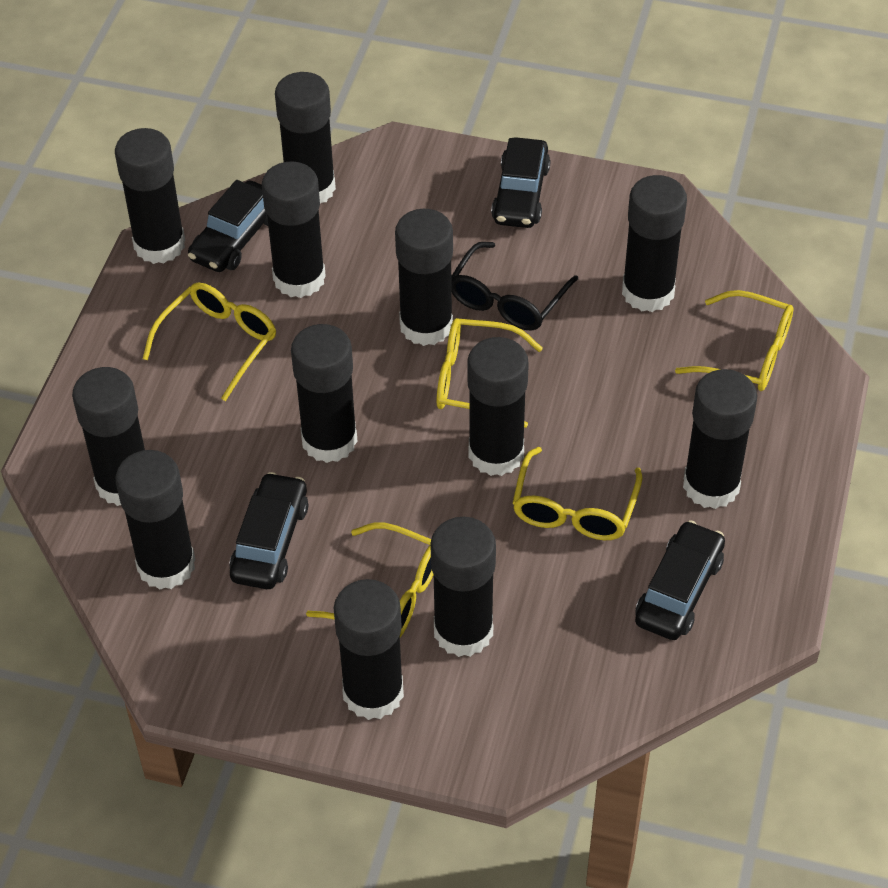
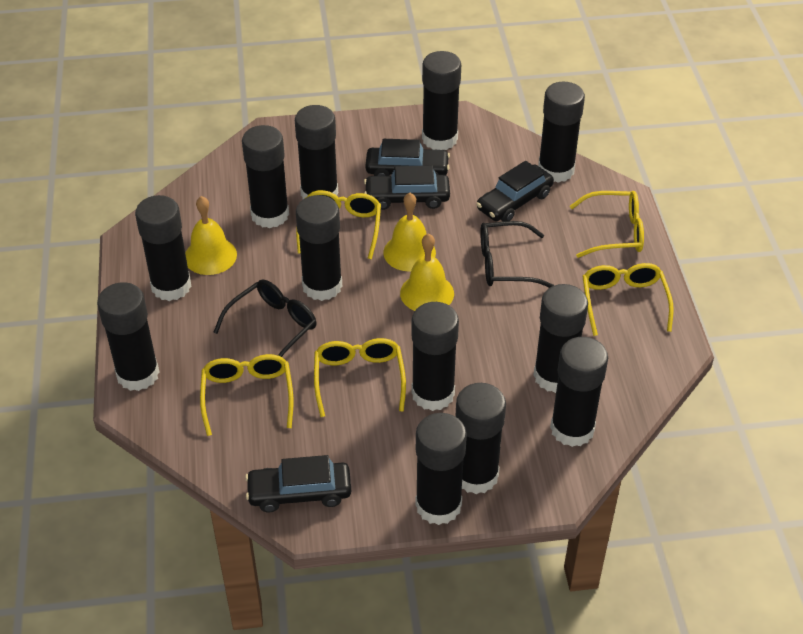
black glasses: 1 -> 2
yellow bell: 0 -> 3

